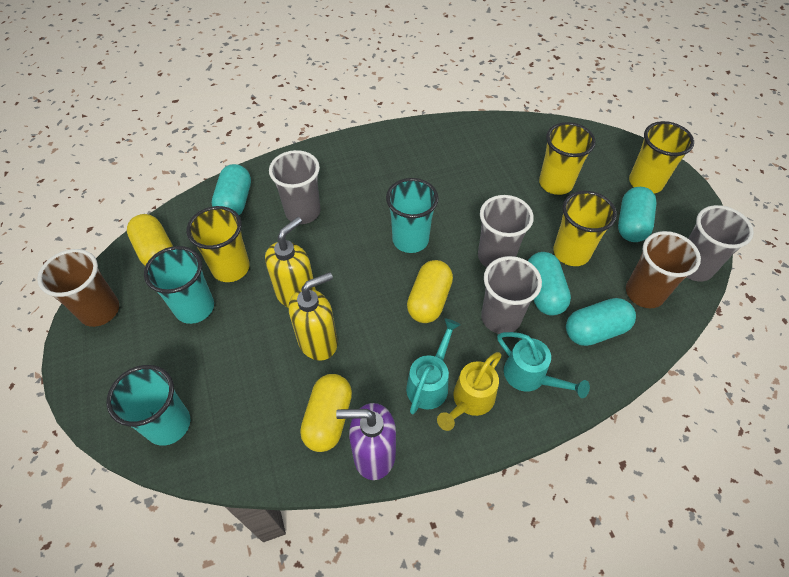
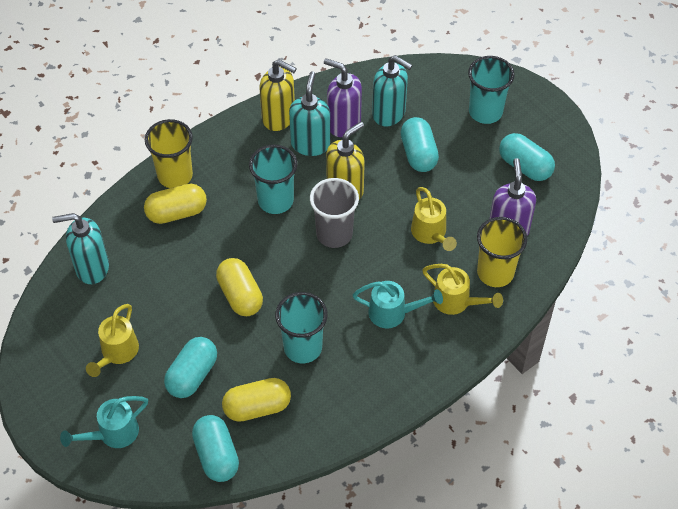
brown cup: 2 -> 0
grey cup: 4 -> 1
purple soap dispenser: 1 -> 2
turquoise soap dispenser: 0 -> 3
yellow cup: 4 -> 2
yellow watering can: 1 -> 3

